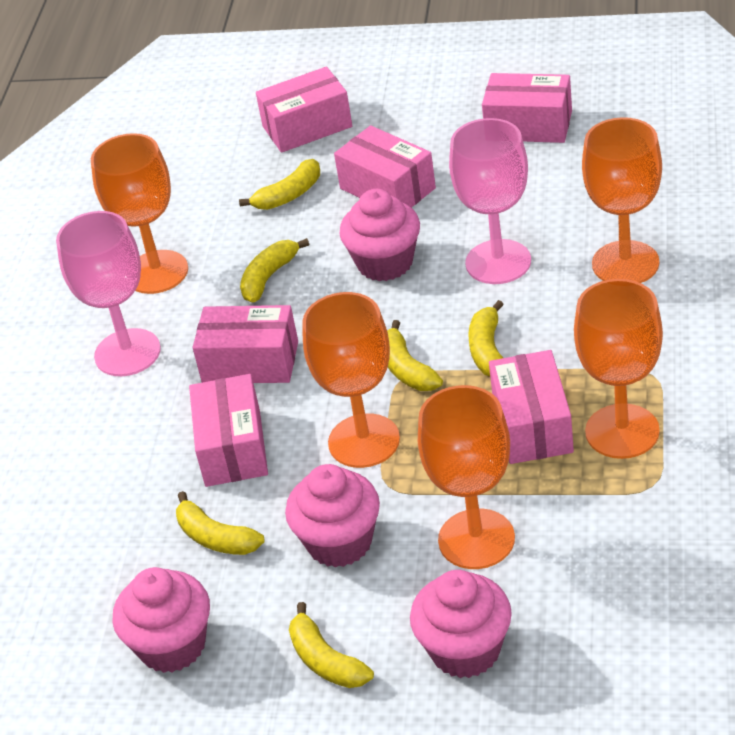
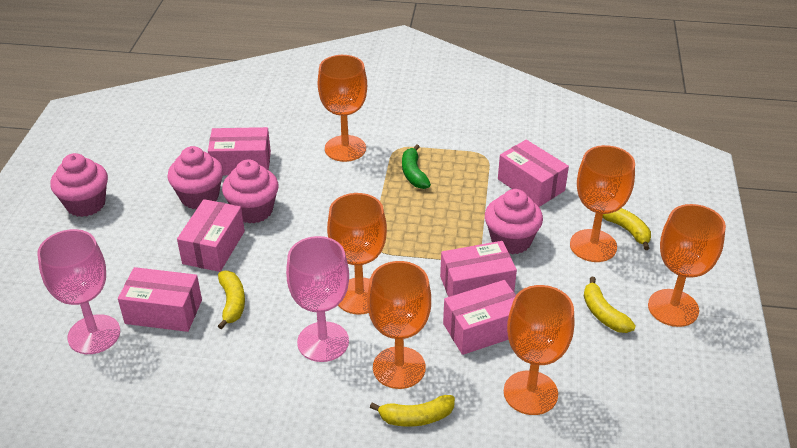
green banana: 0 -> 1
orange goblet: 5 -> 6
yellow banana: 6 -> 4

